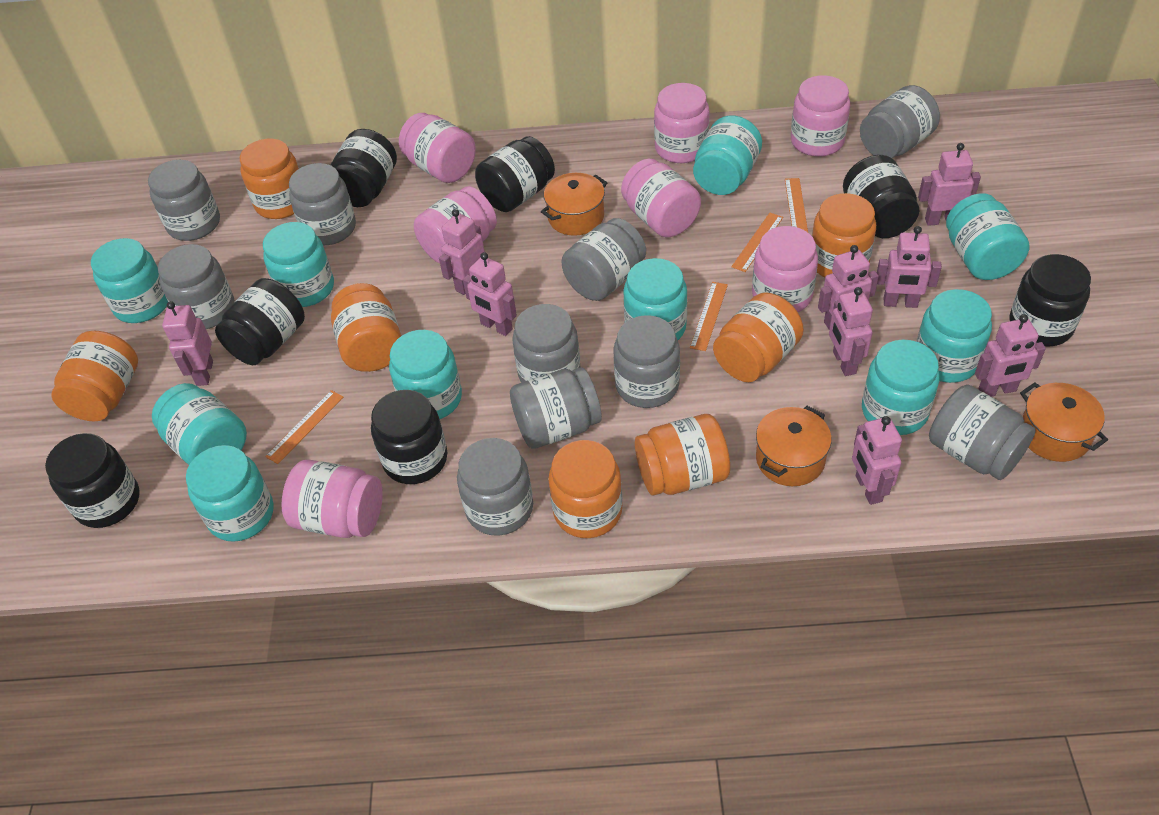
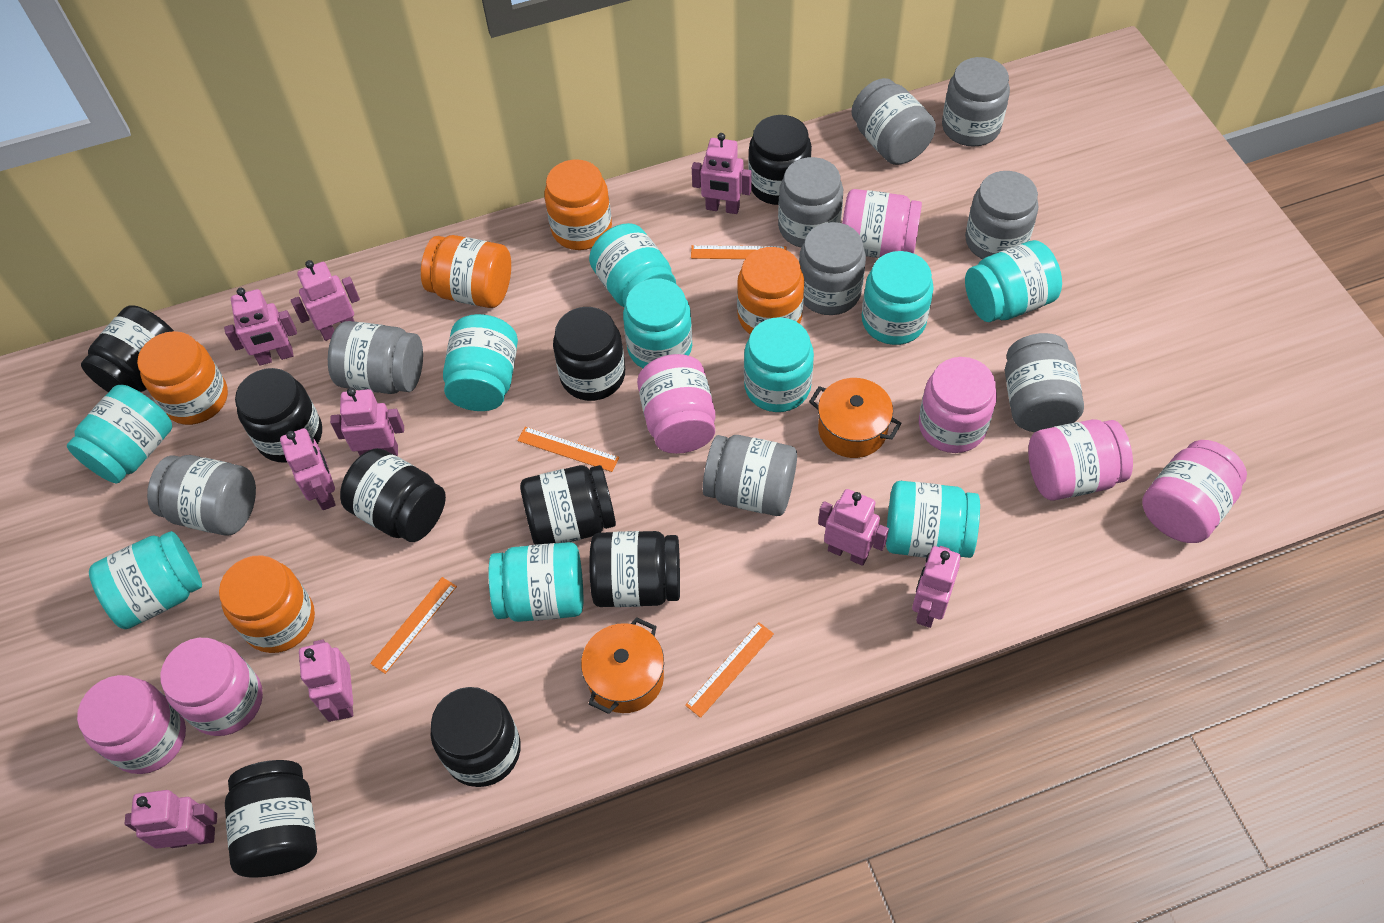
black jar: 7 -> 9
grey jar: 10 -> 9
orange jar: 7 -> 5
orange pot: 3 -> 2

